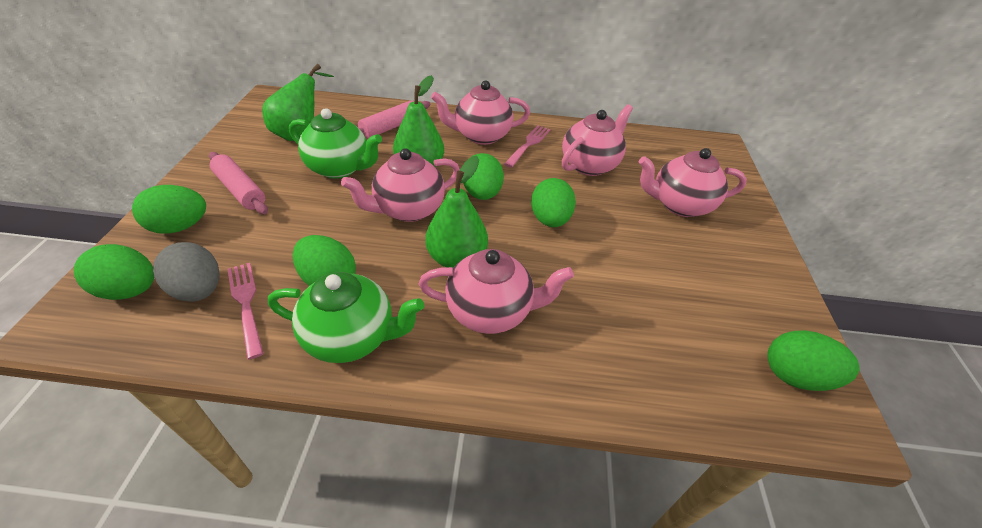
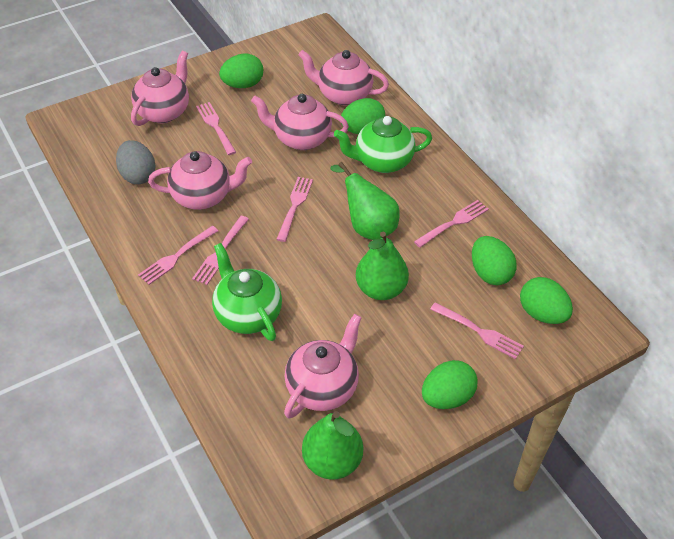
green egg: 6 -> 5
pink fork: 2 -> 6
pink rolling pin: 2 -> 0

